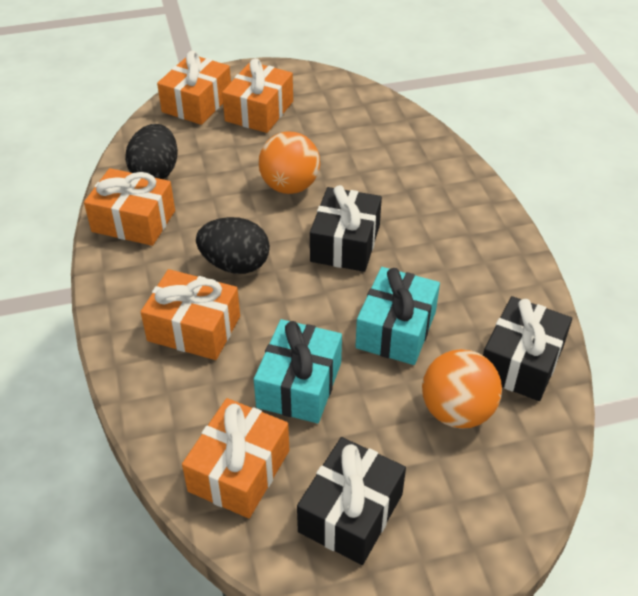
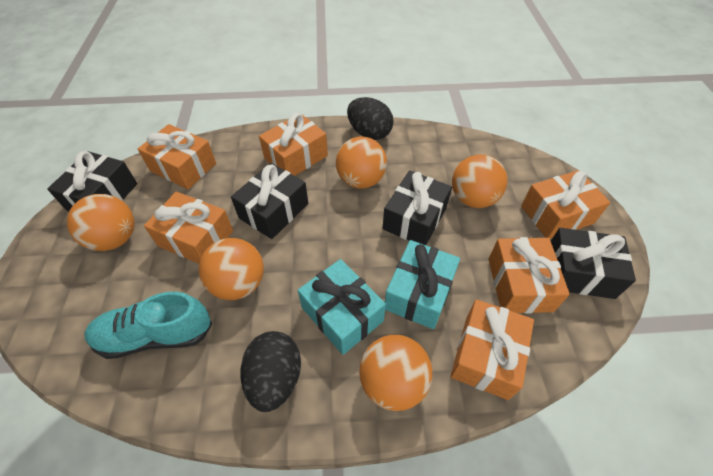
black gift: 3 -> 4
orange ball: 2 -> 5
orange gift: 5 -> 6
turquoise shoe: 0 -> 1

